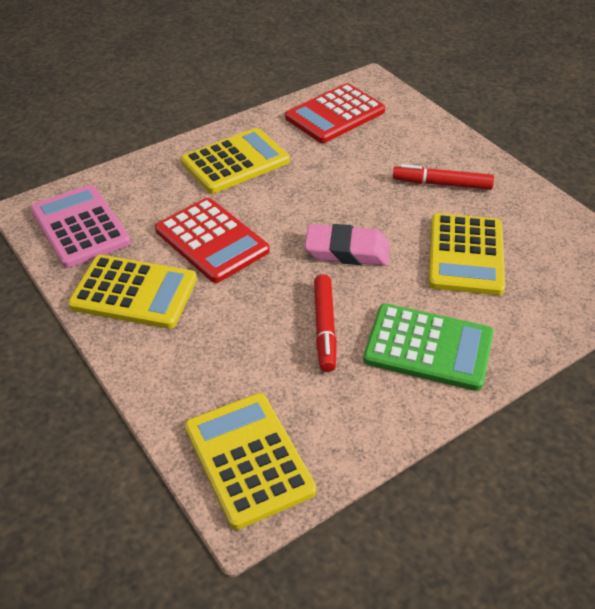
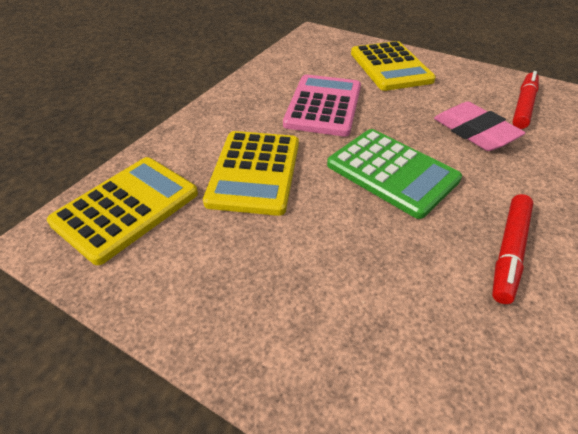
red calculator: 2 -> 0
yellow calculator: 4 -> 3

